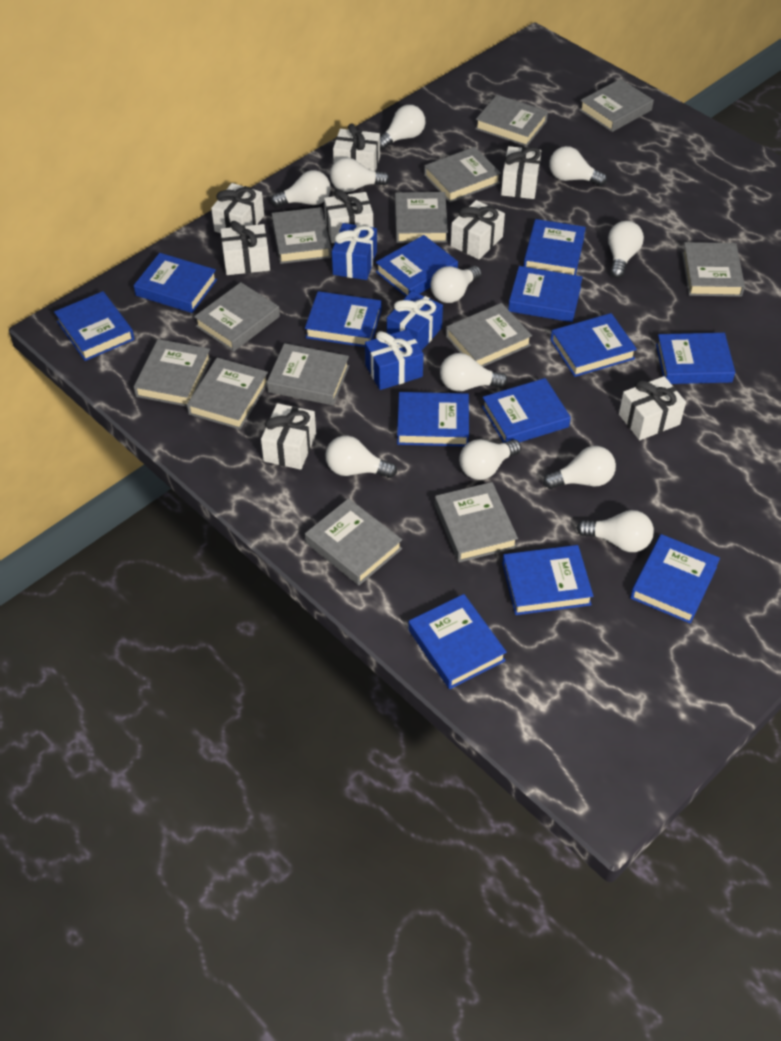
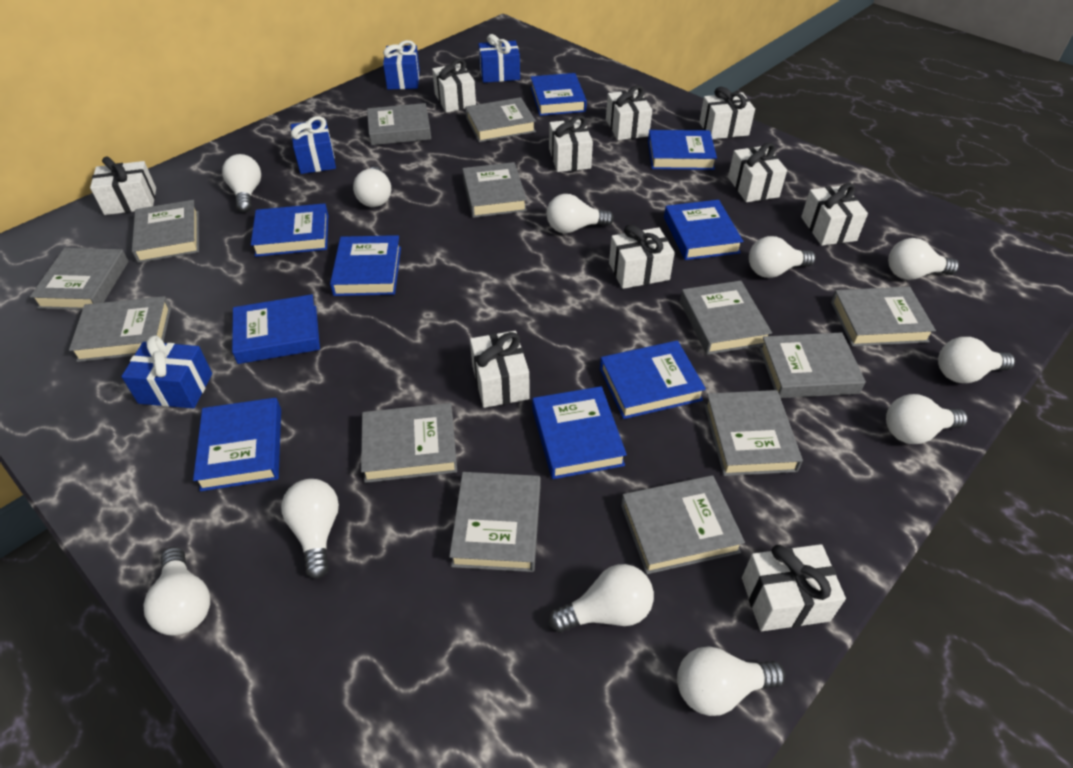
blue book: 13 -> 9
blue gift: 3 -> 4
white gift: 8 -> 10

